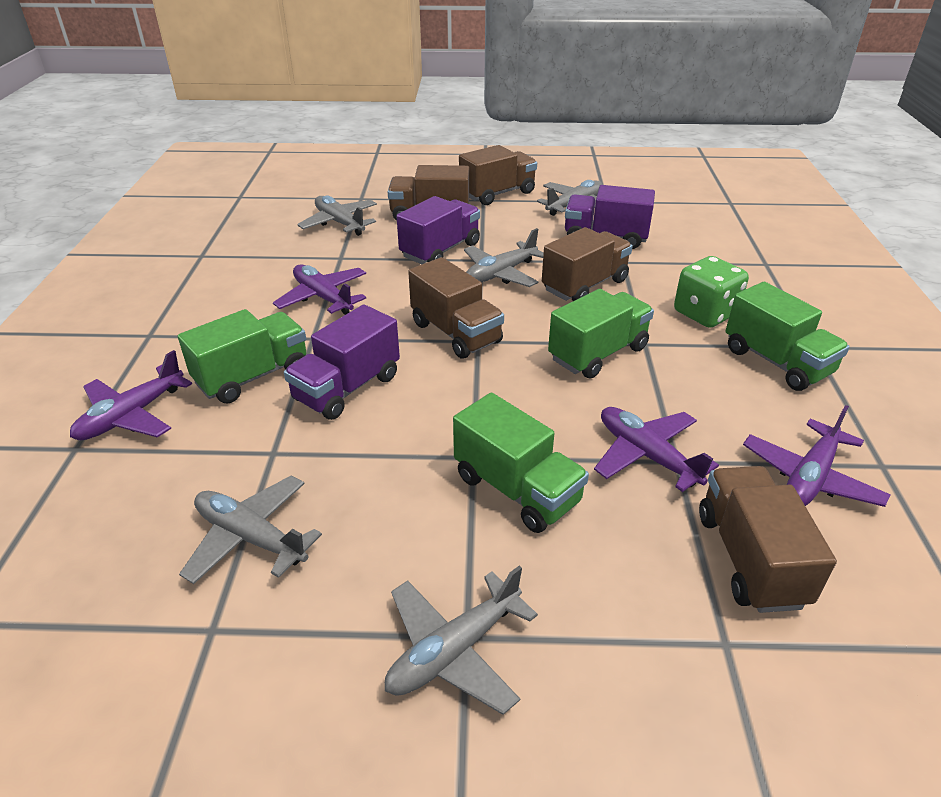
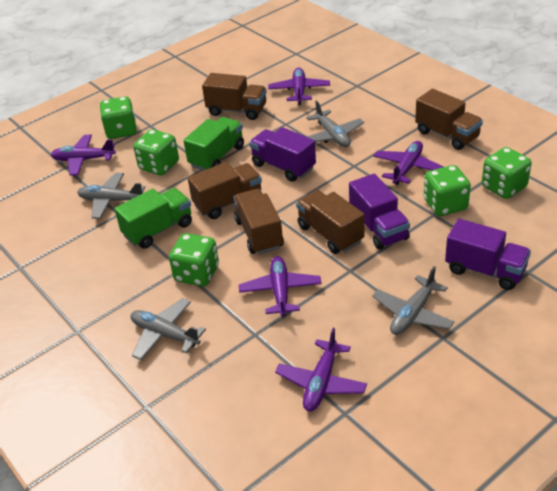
green dice: 1 -> 5
green truck: 4 -> 2
grey plane: 5 -> 4
purple plane: 4 -> 5

